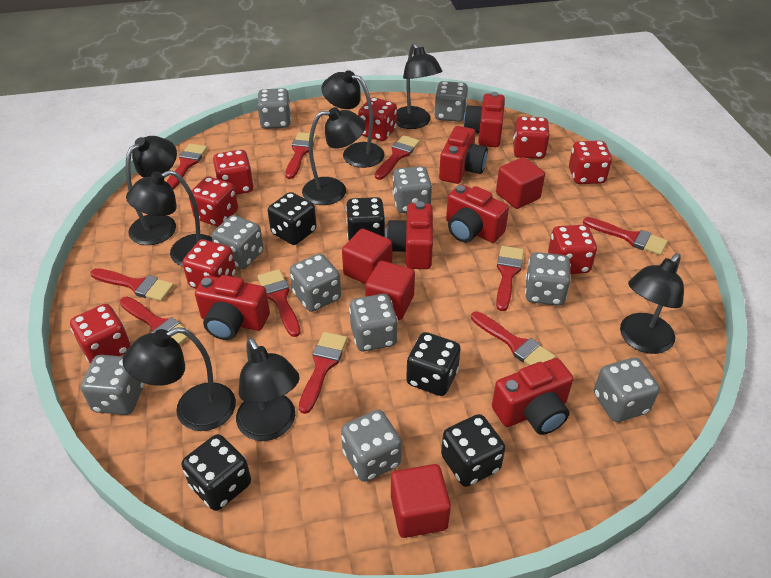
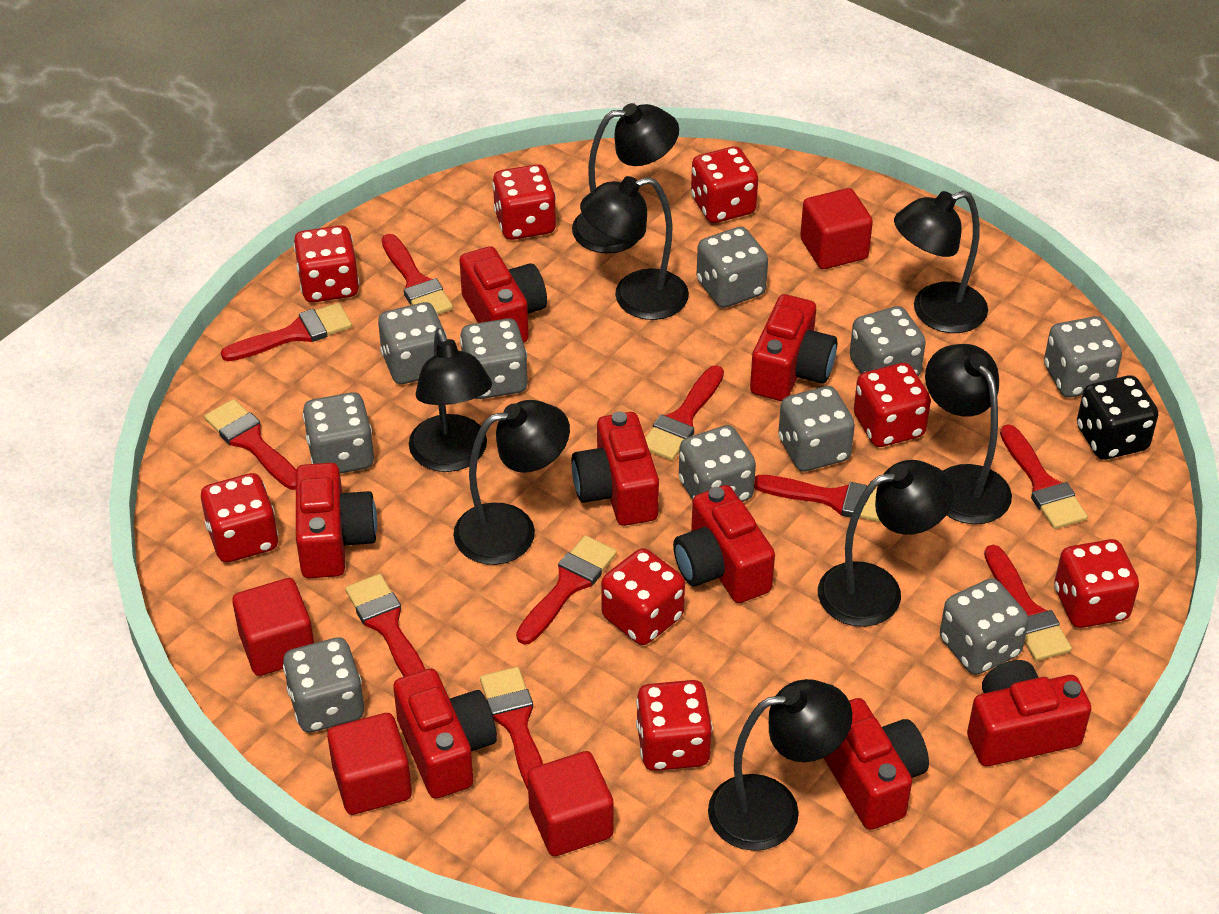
black dice: 5 -> 1
red camera: 6 -> 8

